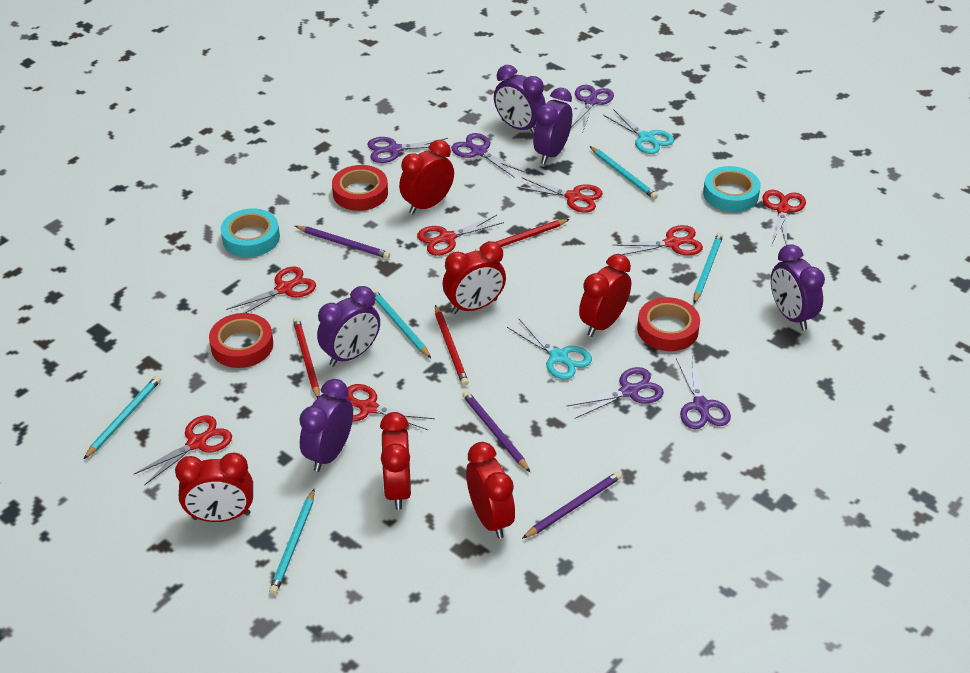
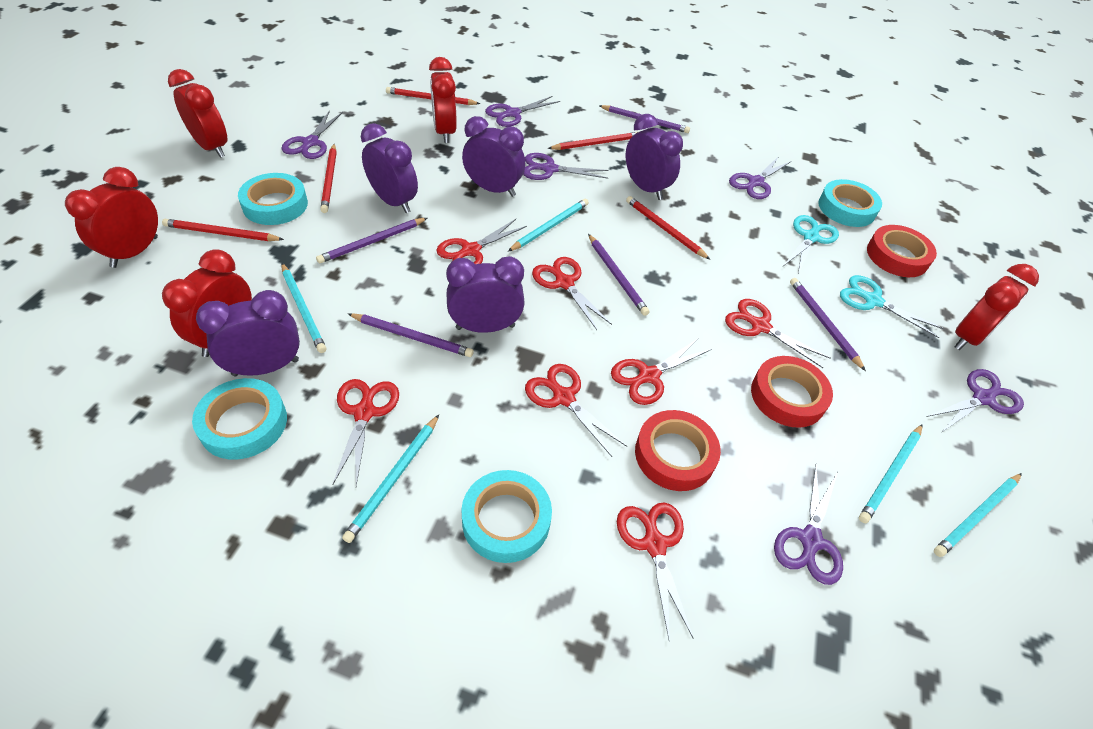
purple pencil: 3 -> 5
purple scissors: 5 -> 6
red clock: 6 -> 5
red pencil: 3 -> 5
turquoise tape: 2 -> 4

